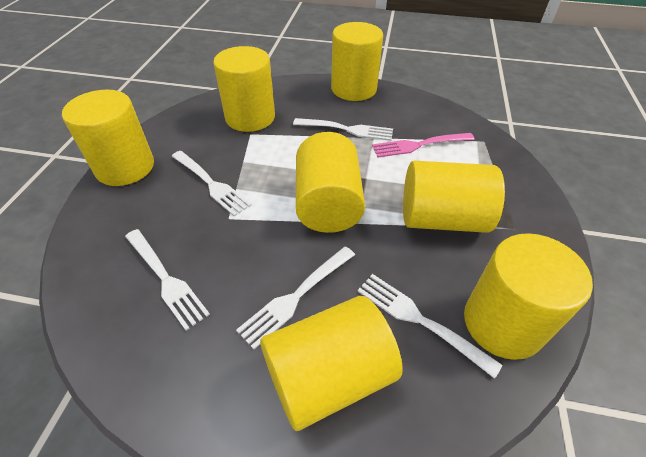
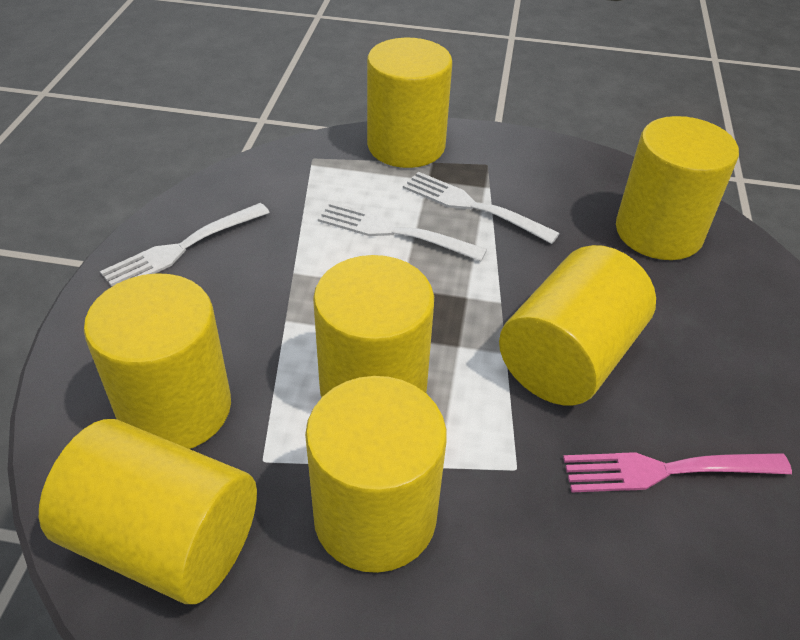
white fork: 5 -> 3

